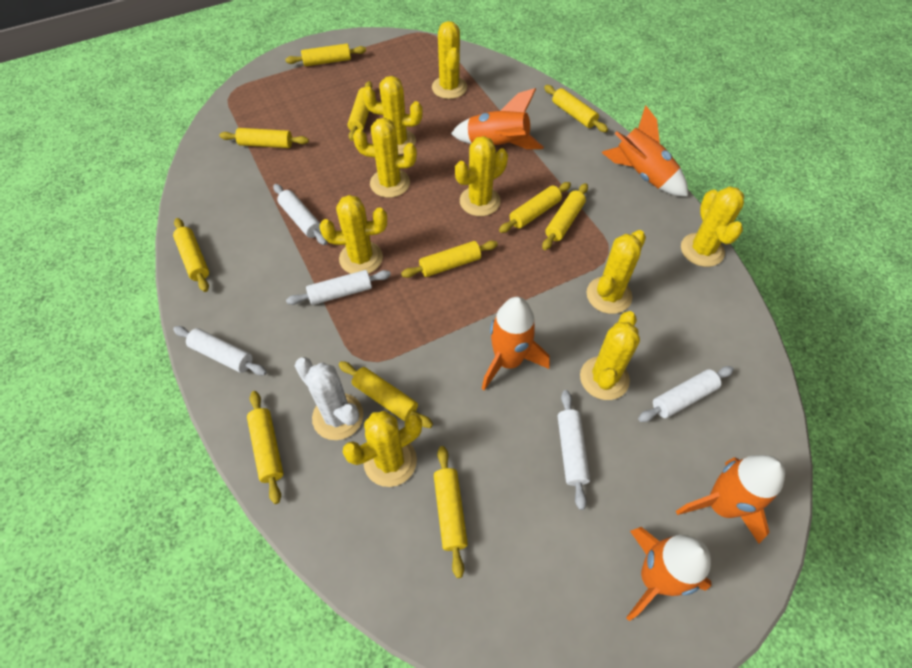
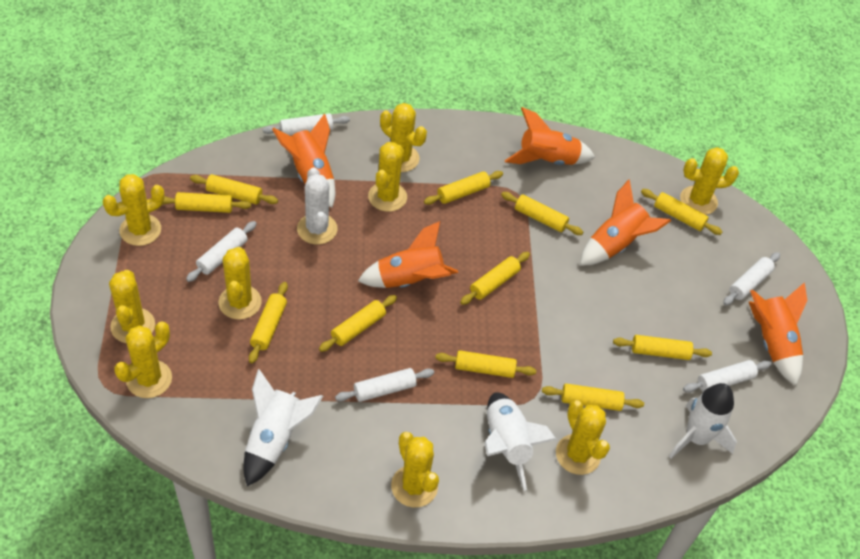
white rocket: 0 -> 3

